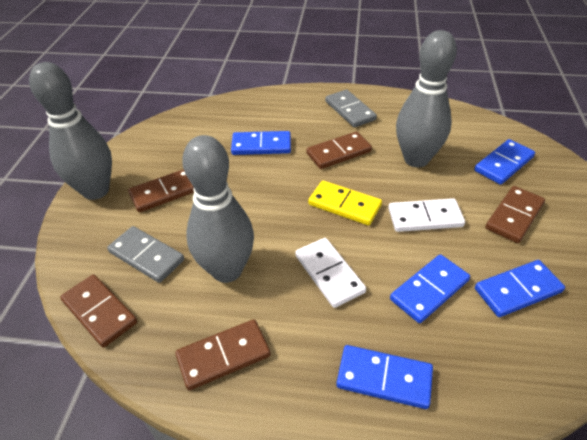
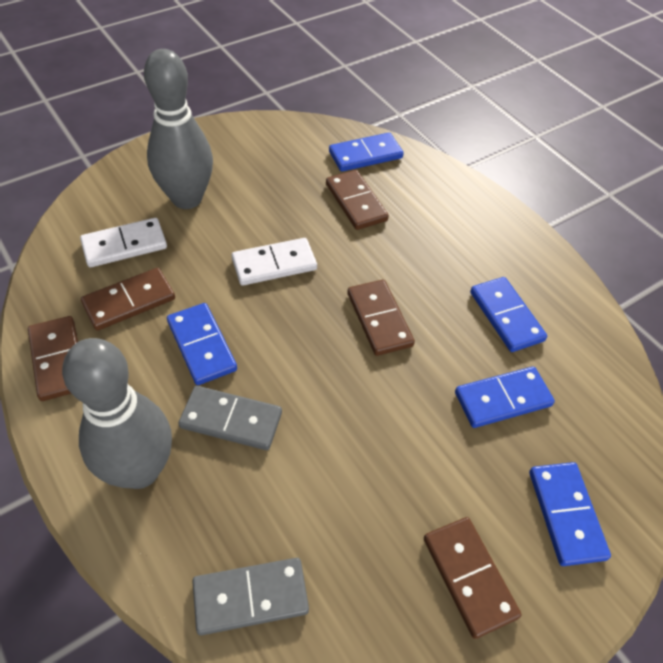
grey bowling pin: 3 -> 2
yellow domino: 1 -> 0

